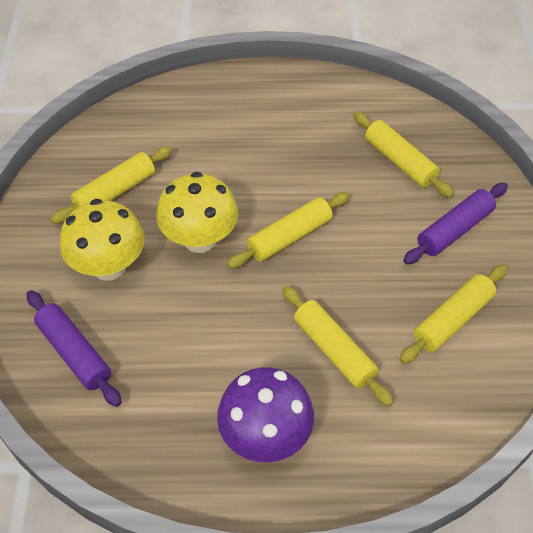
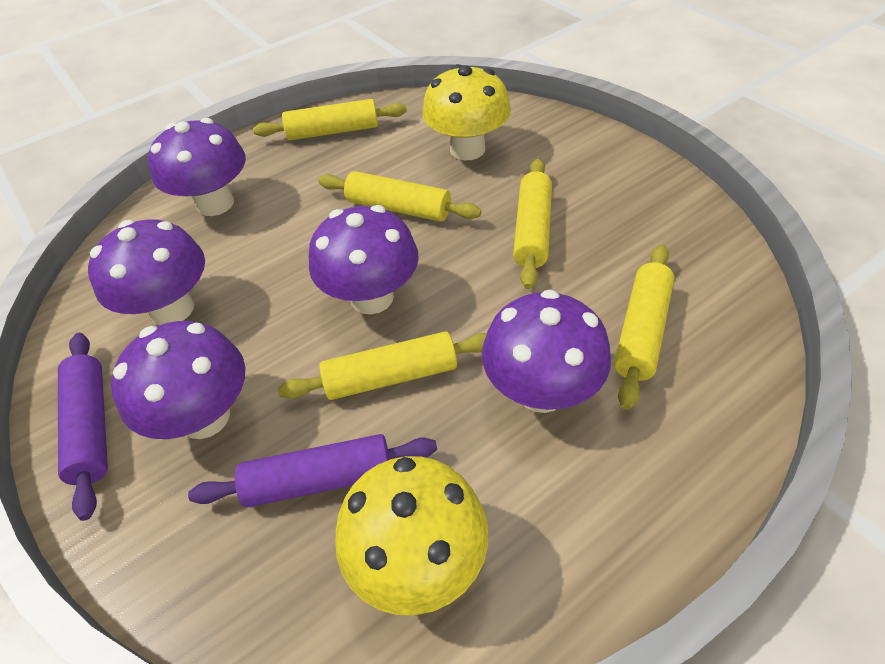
purple mushroom: 1 -> 5

